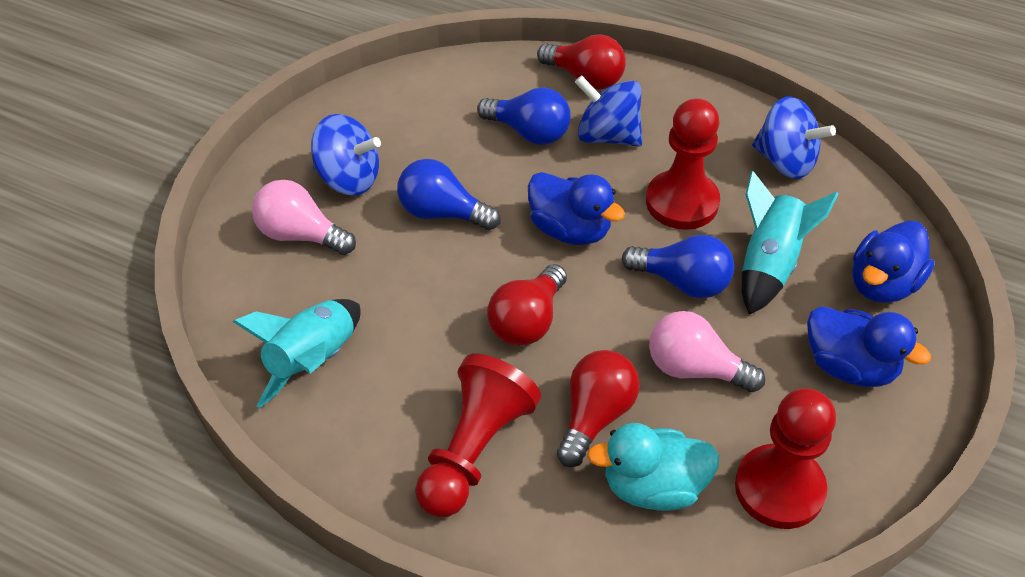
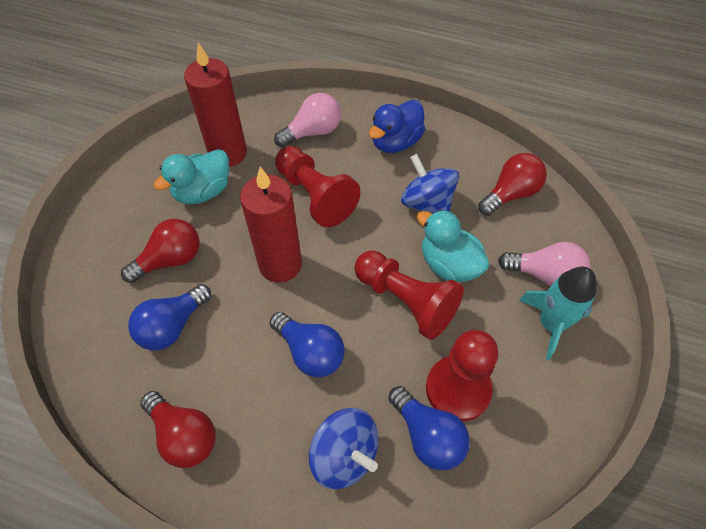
blue duck: 3 -> 1
blue spinning top: 3 -> 2
red candle: 0 -> 2
turquoise duck: 1 -> 2
turquoise rocket: 2 -> 1

